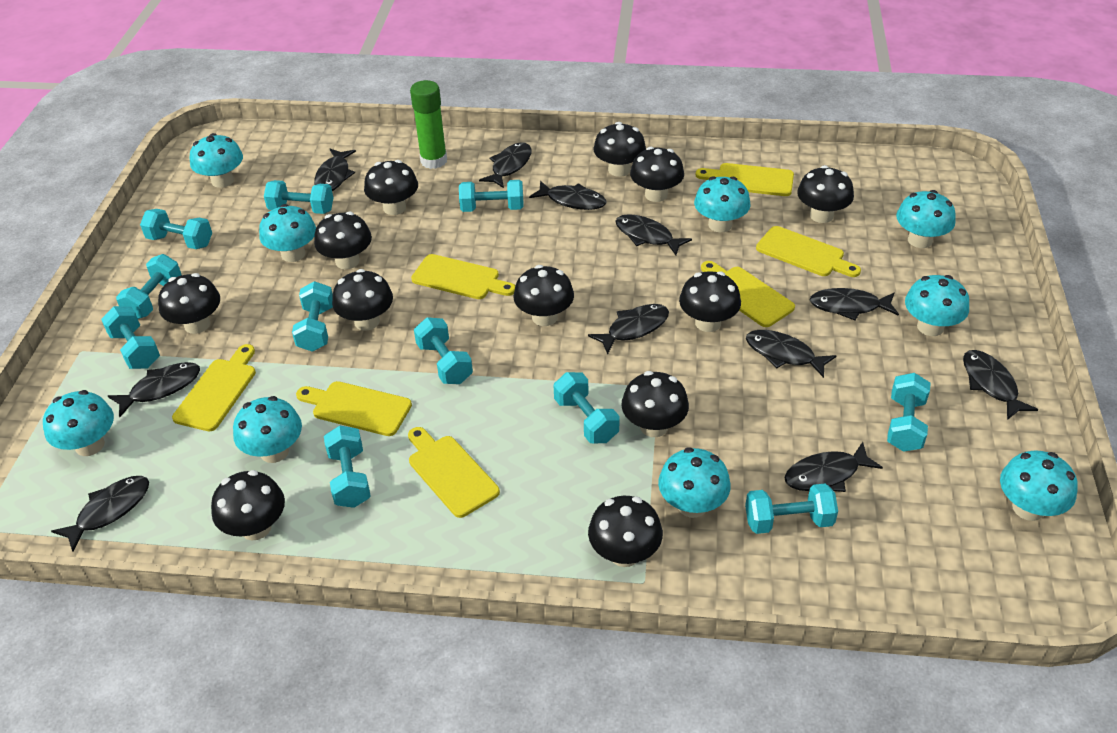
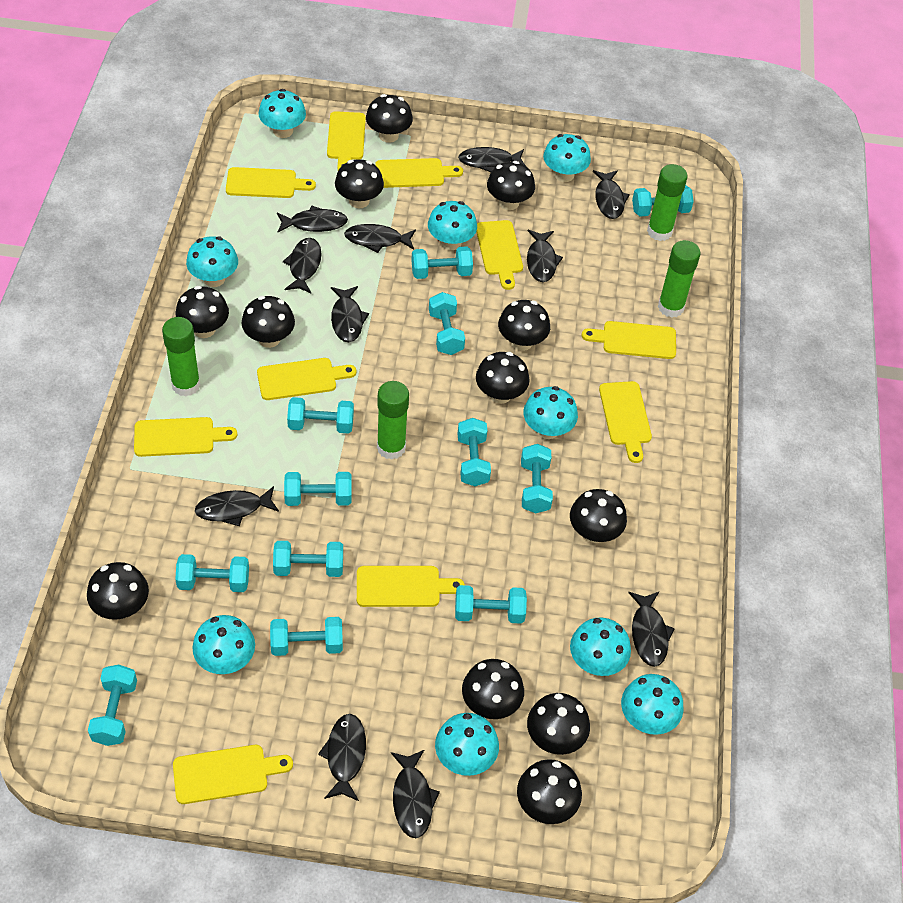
green glue stick: 1 -> 4
turquoise dumbbell: 11 -> 12
yellow cutting board: 7 -> 10

